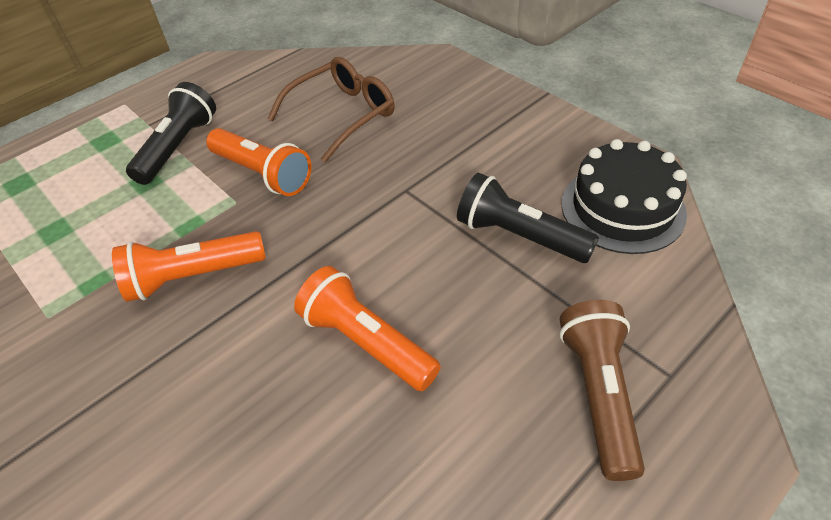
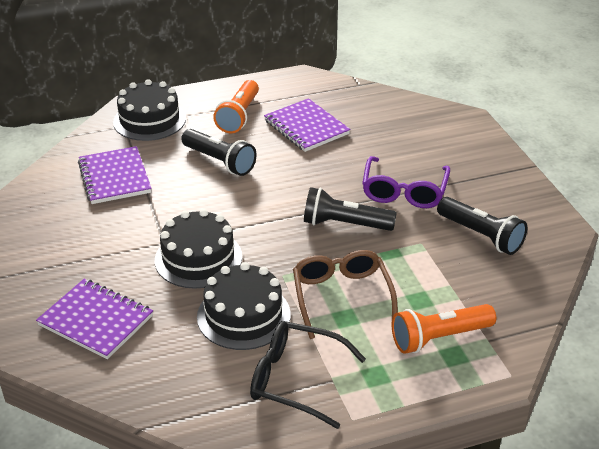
black cake: 1 -> 3
black flashlight: 2 -> 3
black glasses: 0 -> 1
brown flashlight: 1 -> 0
orange flashlight: 3 -> 2
purple glasses: 0 -> 1
purple notebook: 0 -> 3

